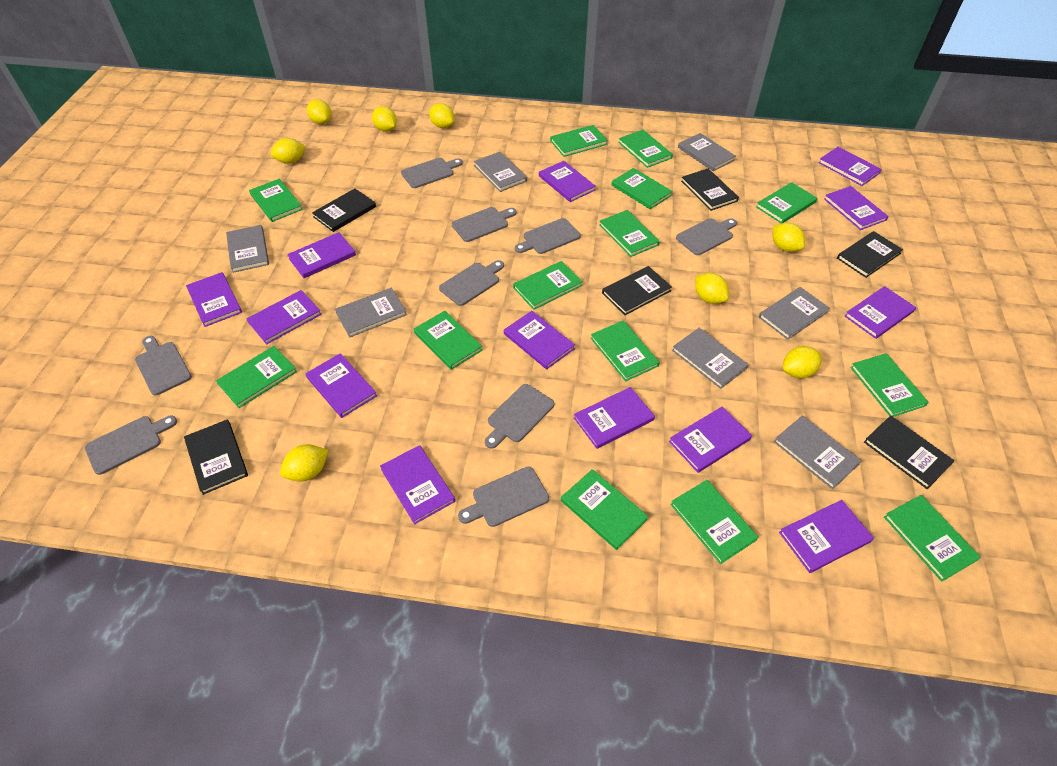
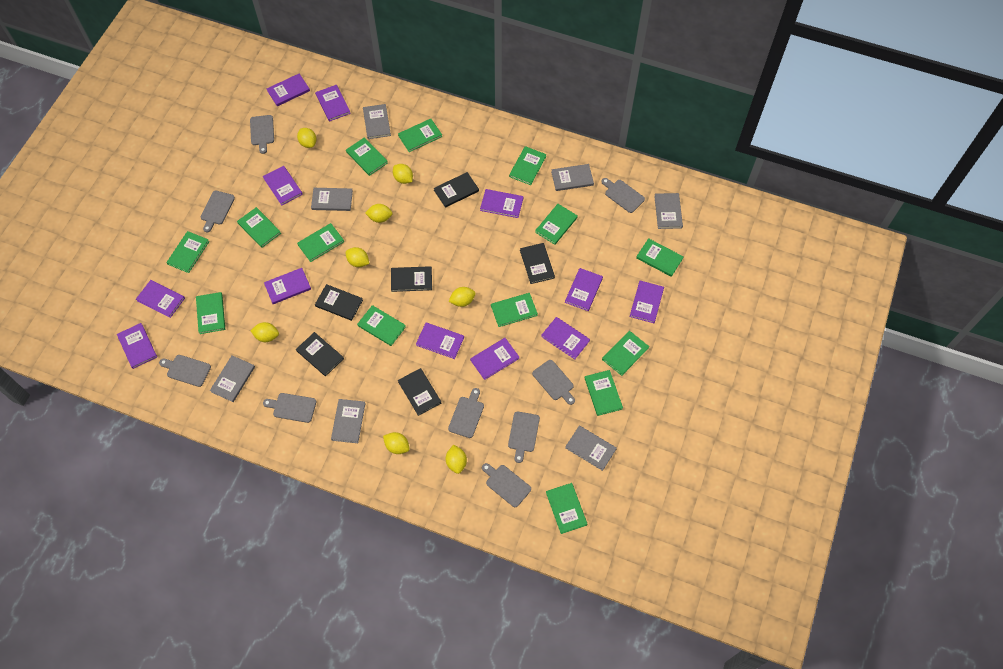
purple book: 13 -> 12

